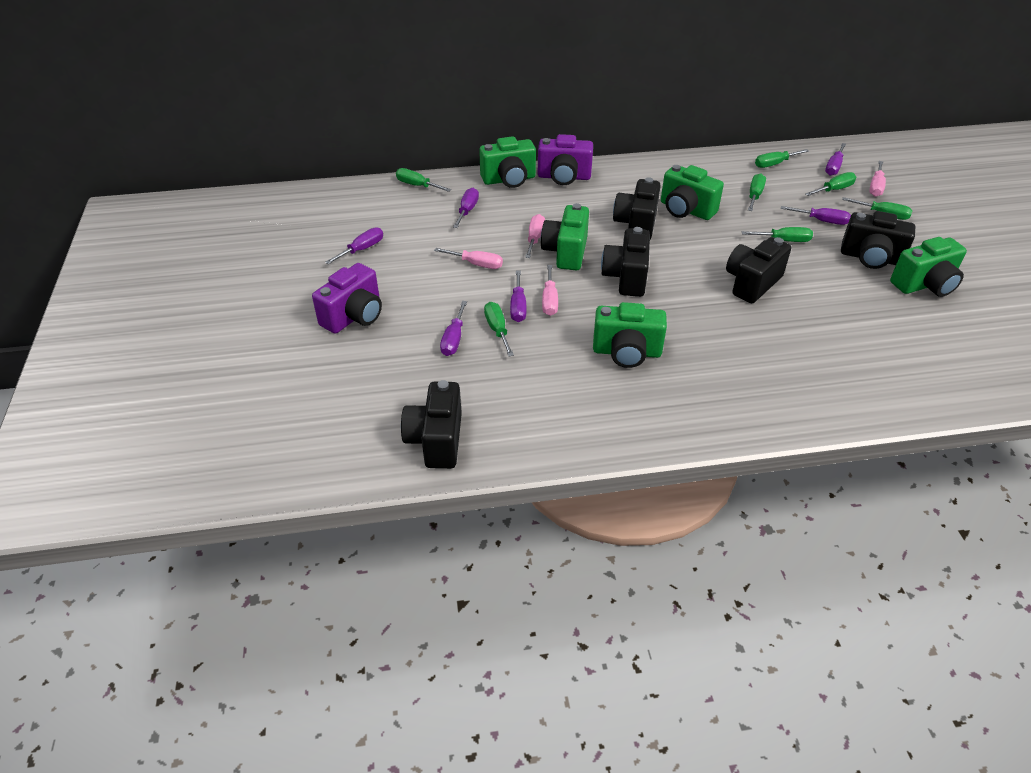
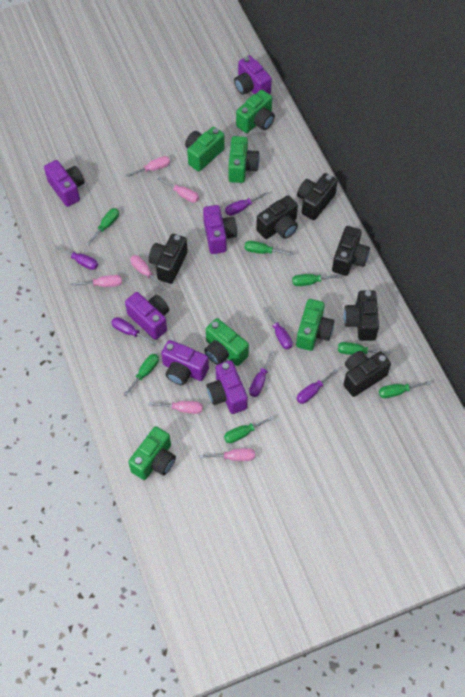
black camera: 5 -> 6
green camera: 5 -> 6
pink screwdriver: 4 -> 6
purple camera: 2 -> 6

